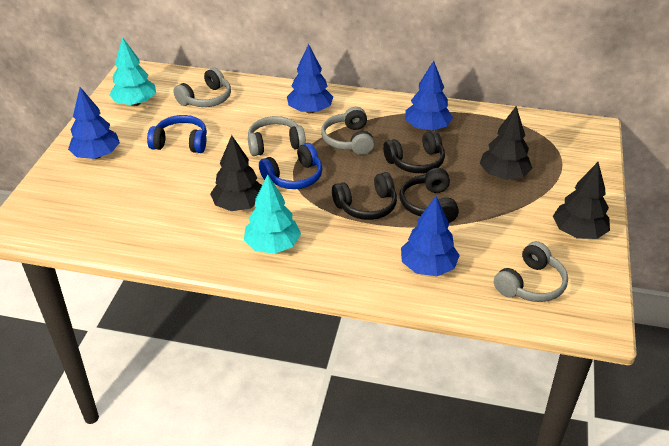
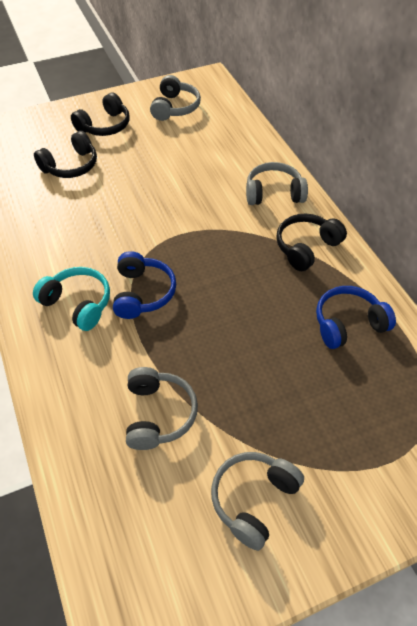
black tree: 3 -> 0
blue tree: 4 -> 0
turquoise headphones: 0 -> 1
turquoise tree: 2 -> 0

